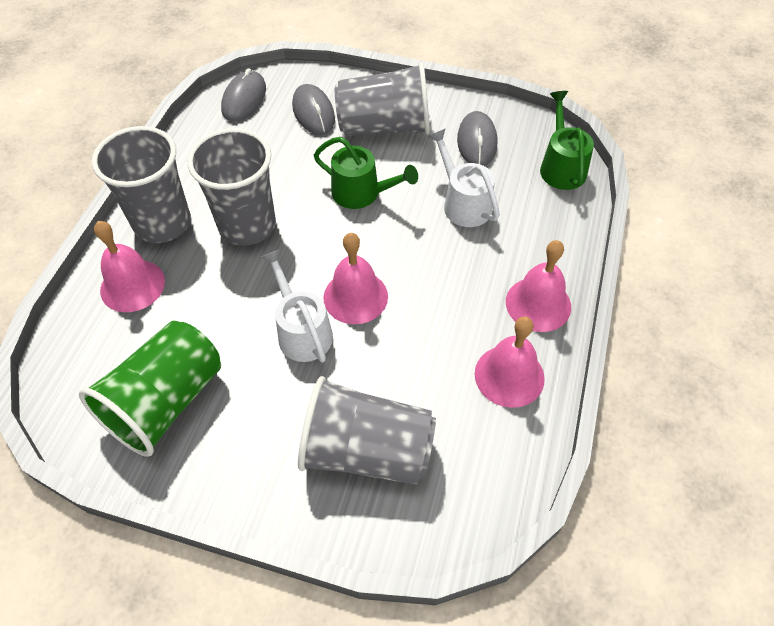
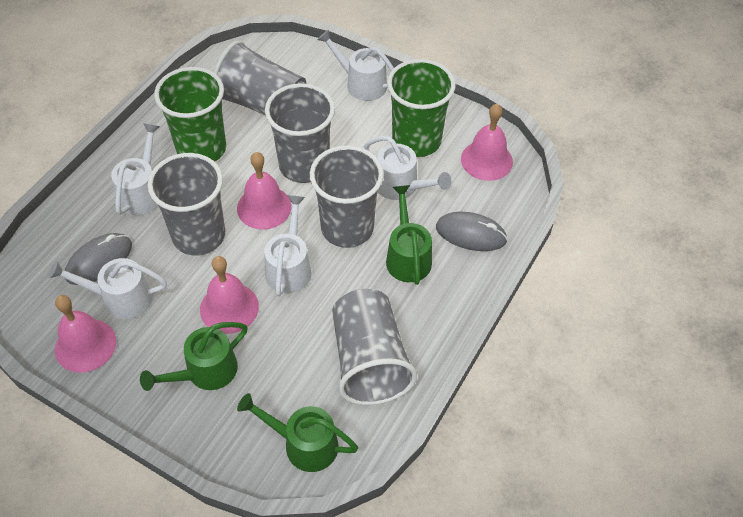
green cup: 1 -> 2
green watering can: 2 -> 3
grey cup: 4 -> 5
grey mouse: 3 -> 2
white watering can: 2 -> 5

